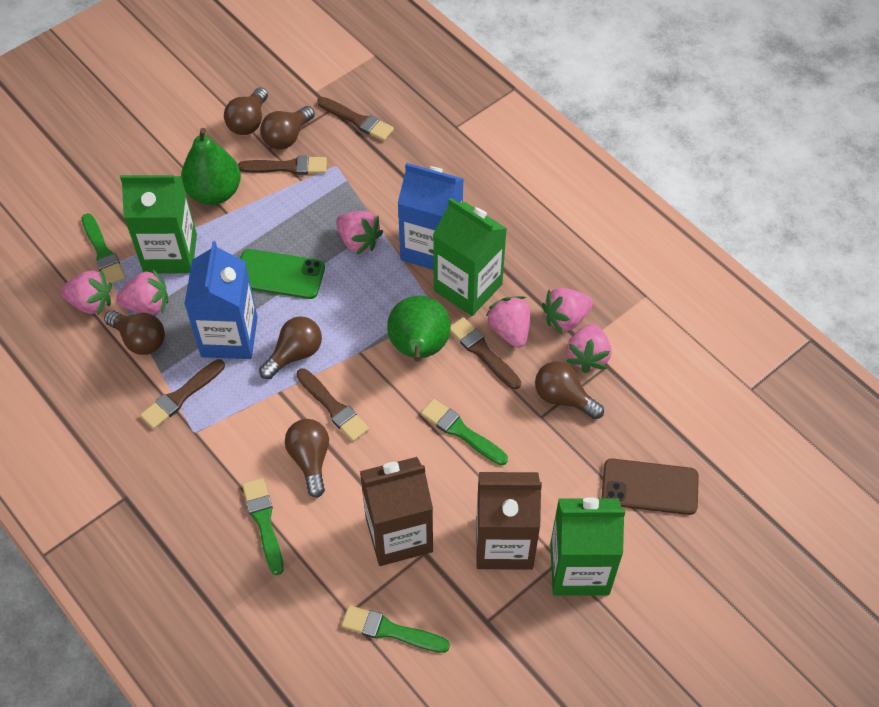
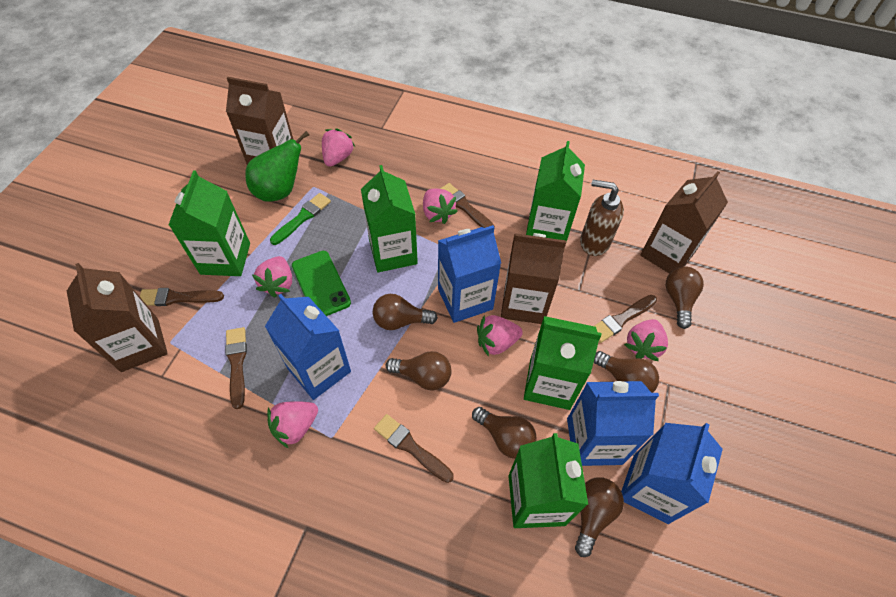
blue carton: 2 -> 4
brown carton: 2 -> 4
brown phone: 1 -> 0
brown soap dispenser: 0 -> 1
green brush: 4 -> 1
green carton: 3 -> 5
green pear: 2 -> 1

